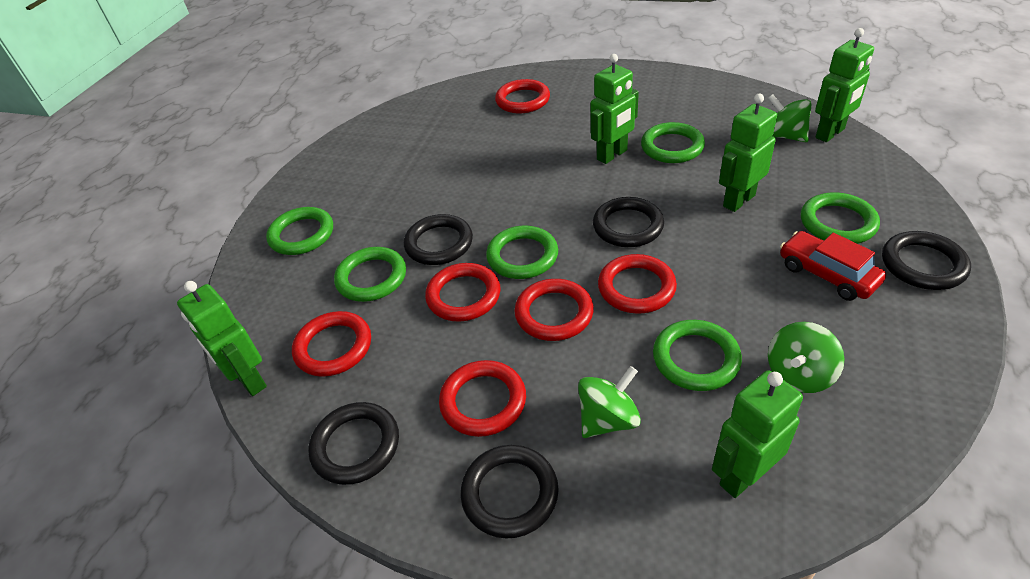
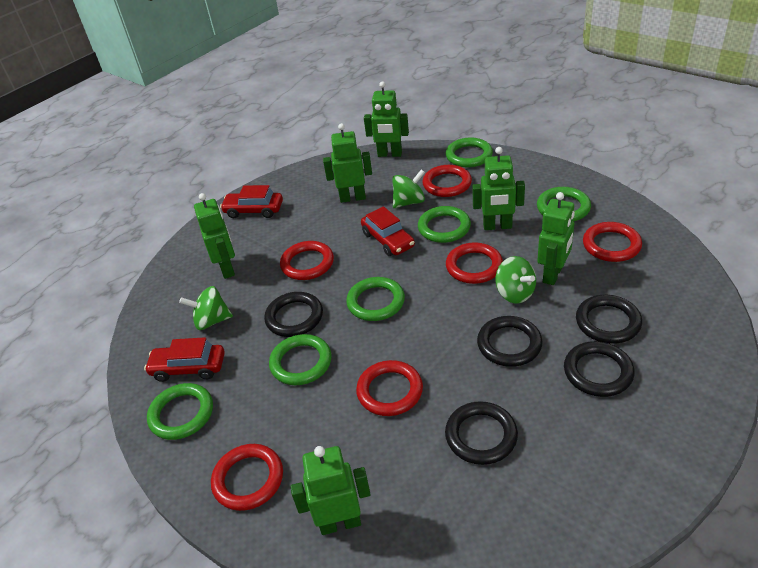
green robot: 5 -> 6
red car: 1 -> 3

